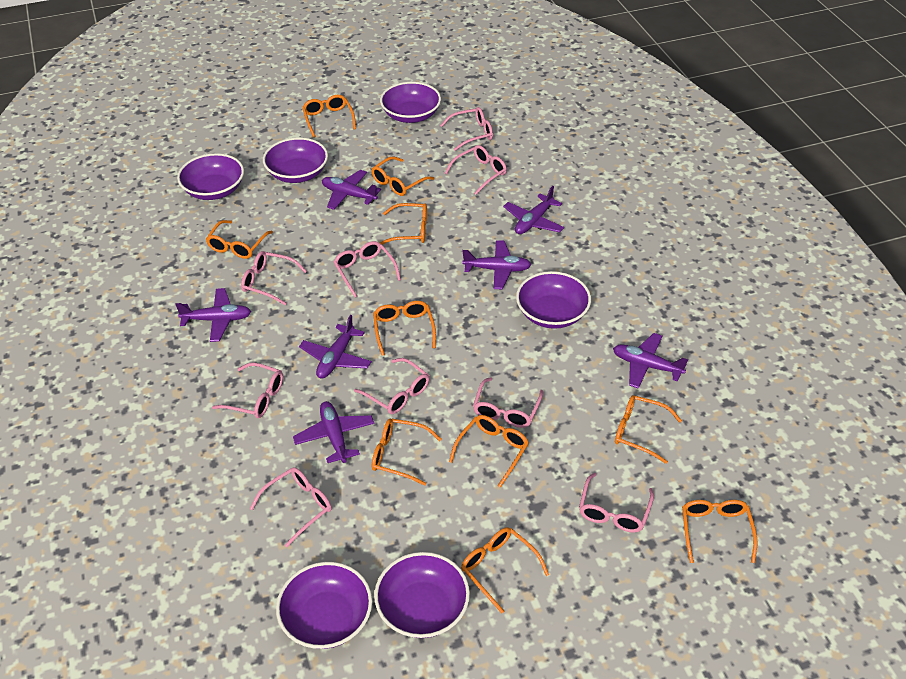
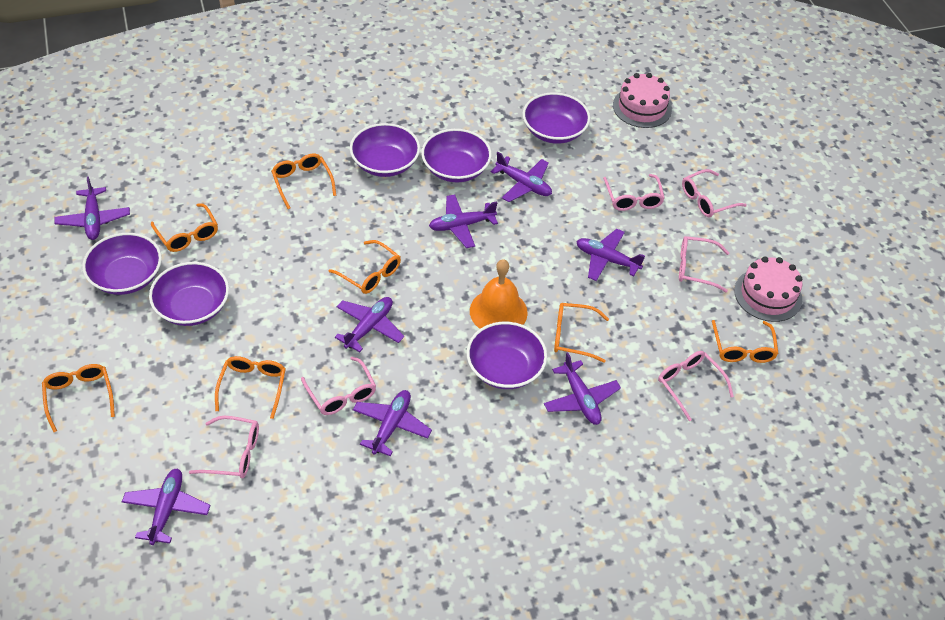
orange bell: 0 -> 1
orange glasses: 10 -> 7
pink cake: 0 -> 2
pink glasses: 9 -> 6
purple plane: 7 -> 8

